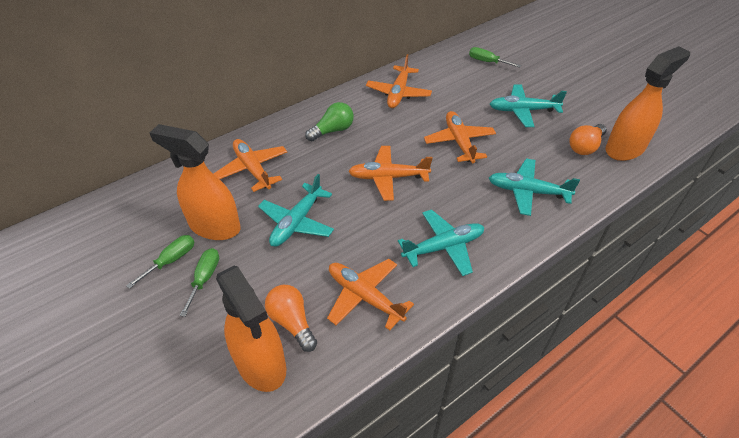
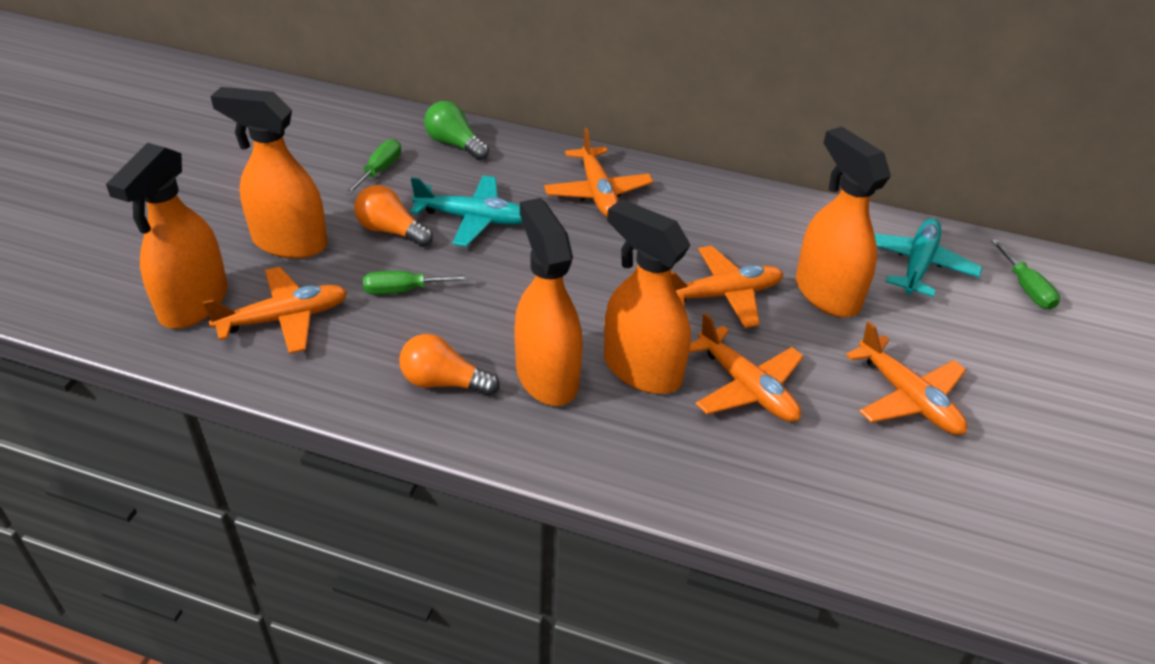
orange spray bottle: 3 -> 5
turquoise plane: 4 -> 2

